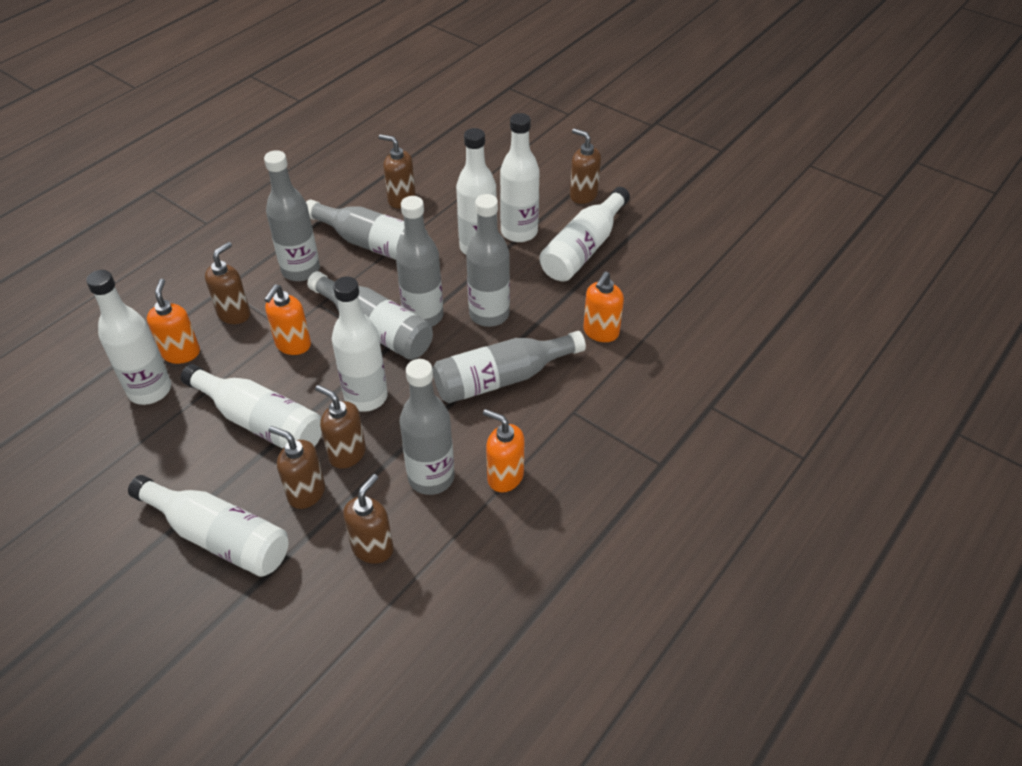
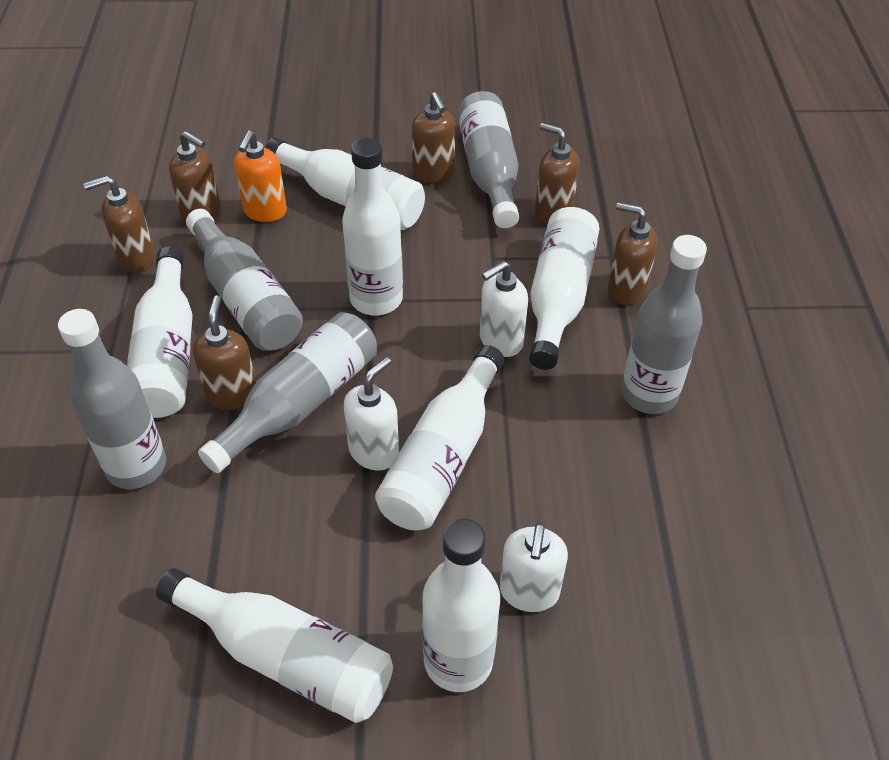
grey bottle: 7 -> 5
orange soap dispenser: 4 -> 1
white soap dispenser: 0 -> 3

